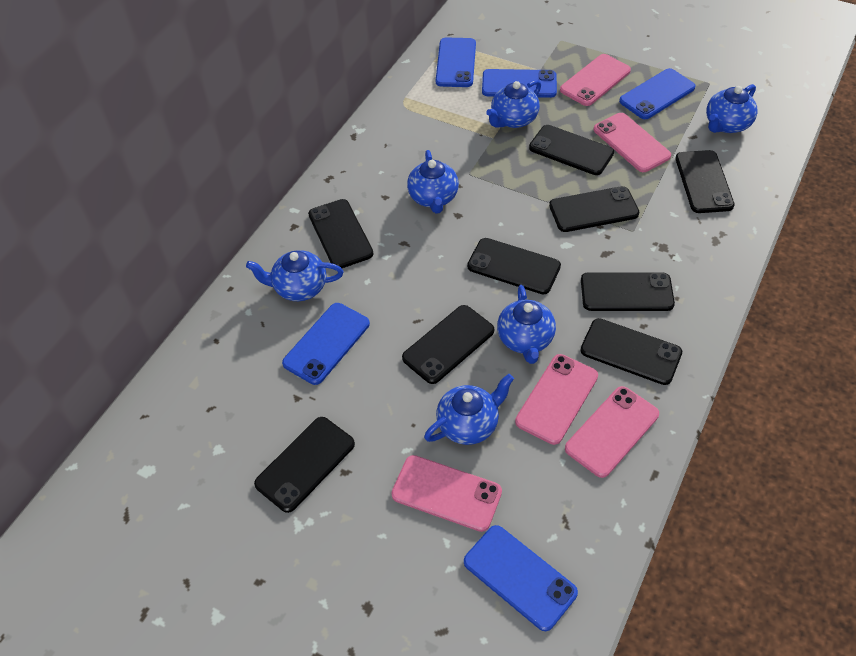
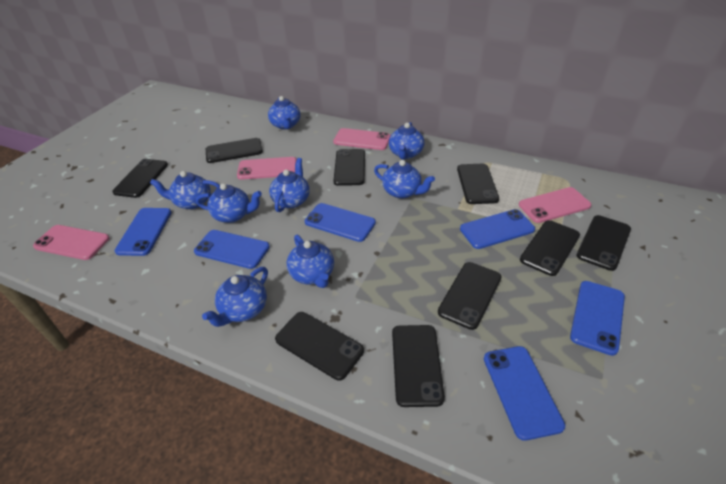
blue phone: 5 -> 6
blue teapot: 6 -> 8
pink phone: 5 -> 4

